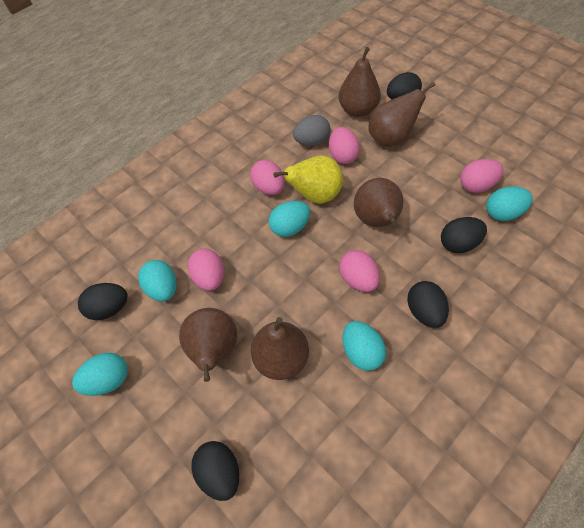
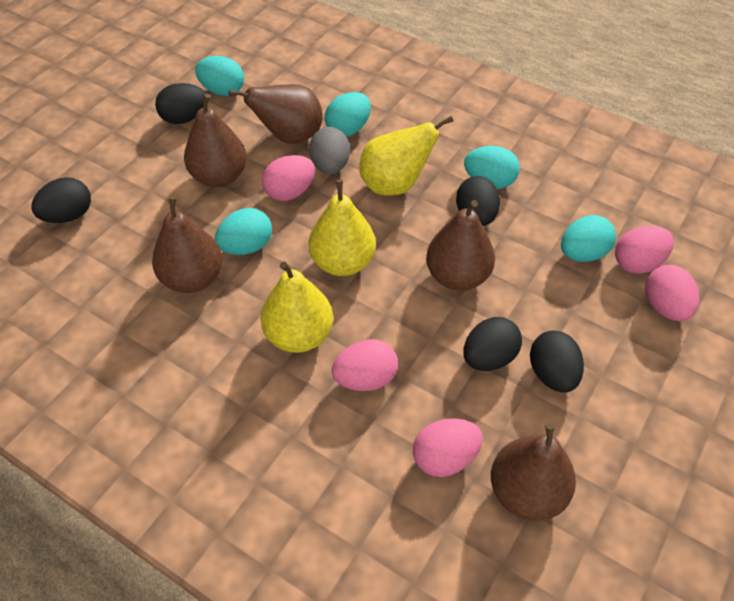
yellow pear: 1 -> 3

